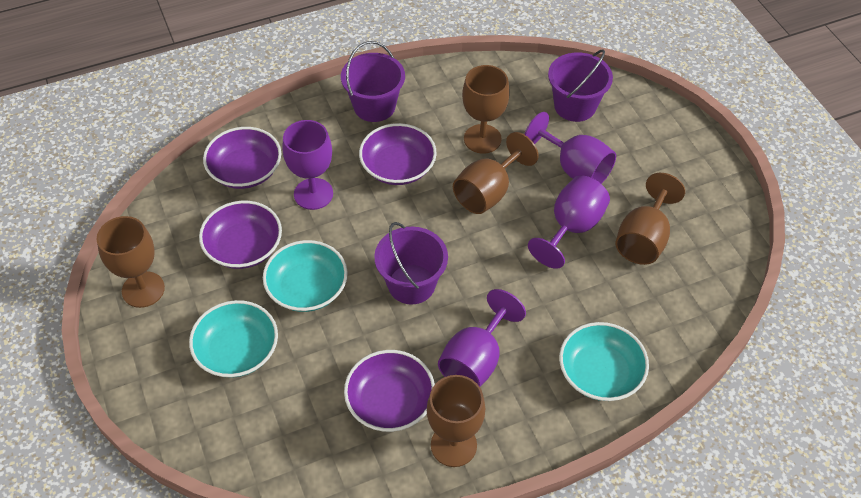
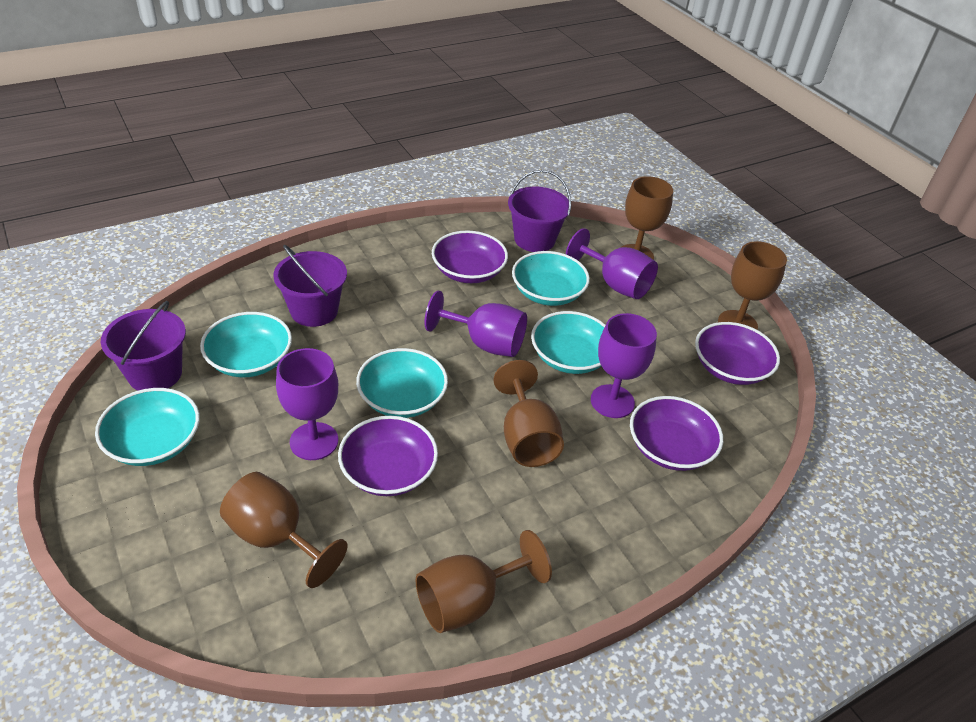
turquoise bowl: 3 -> 5

